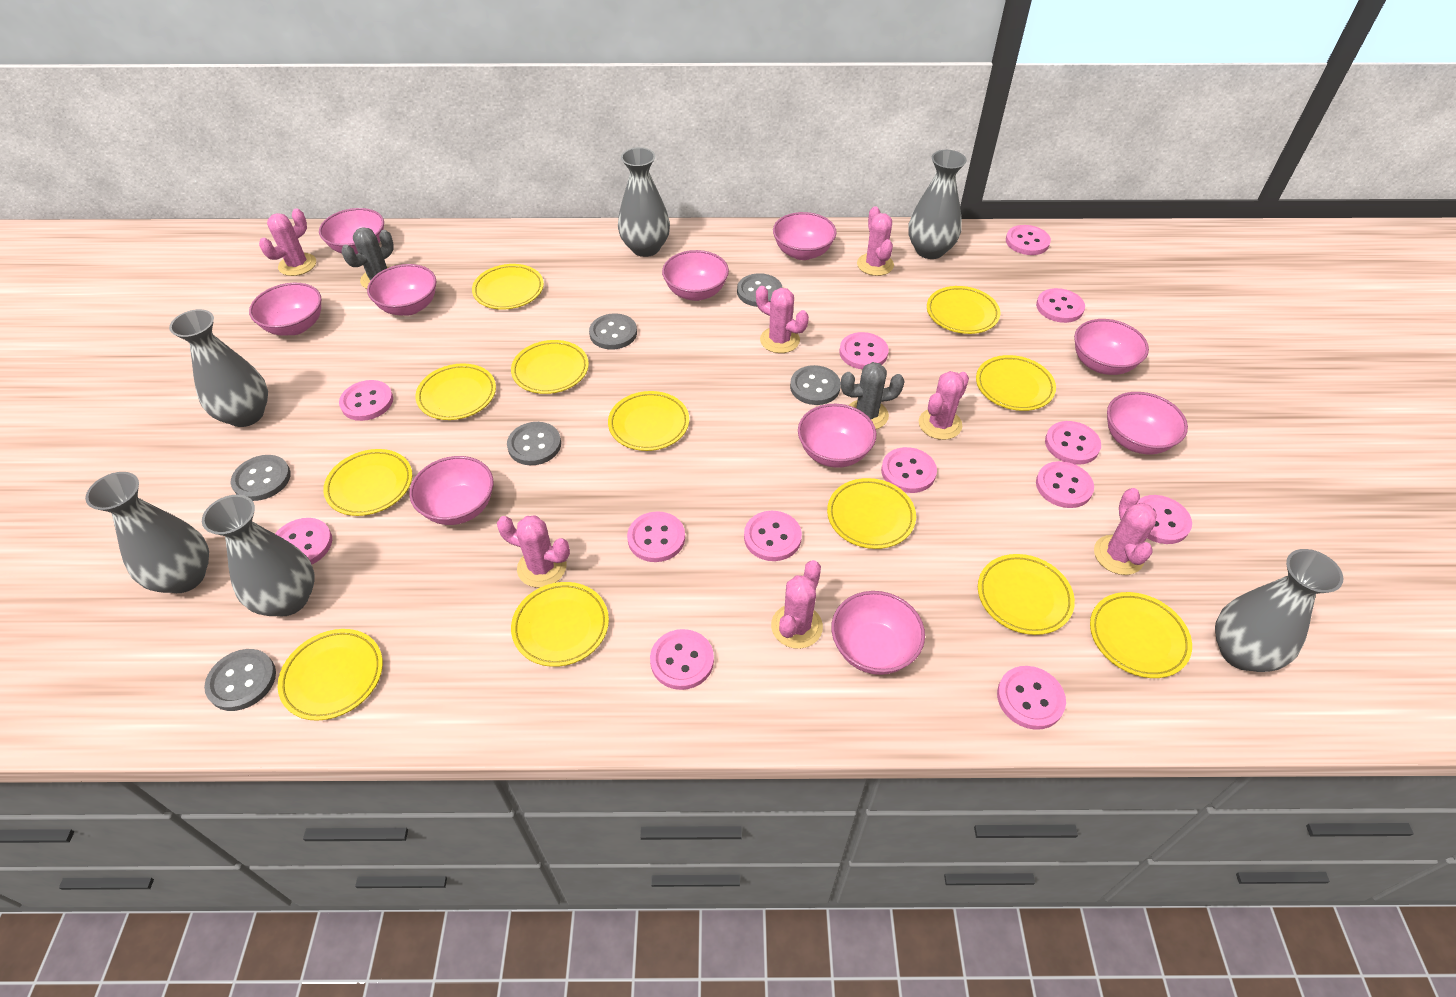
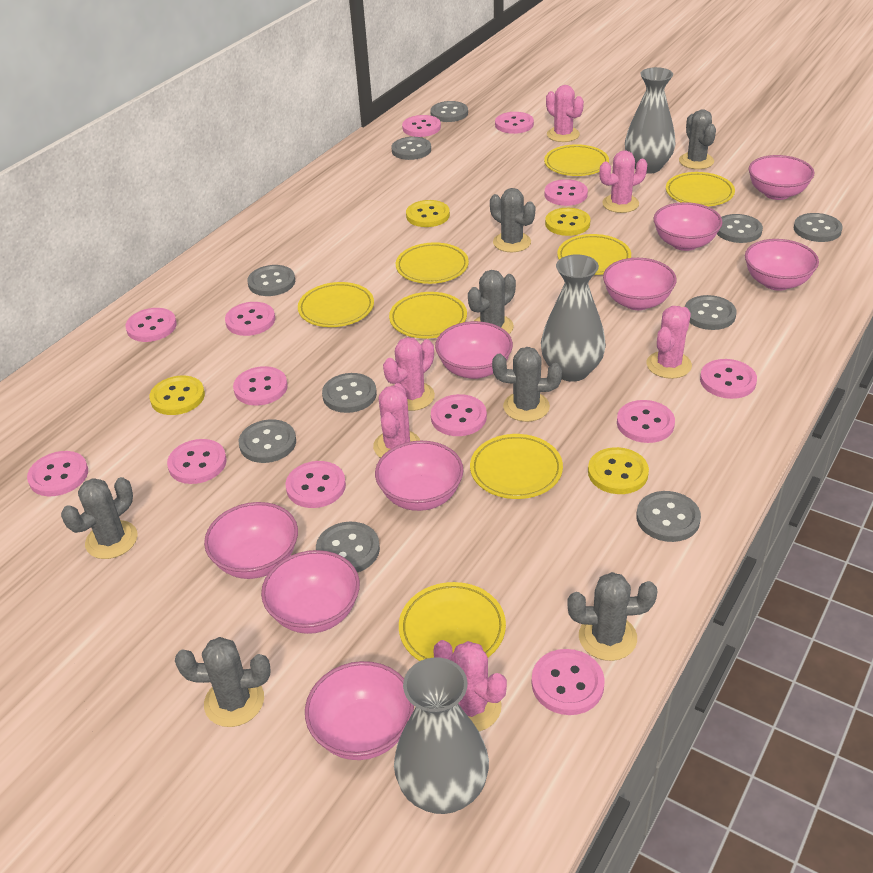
grey button: 6 -> 10
grey cactus: 2 -> 7
grey vase: 6 -> 3
pink bowl: 10 -> 9
pink cactus: 7 -> 6
yellow button: 0 -> 4
yellow plate: 12 -> 8

